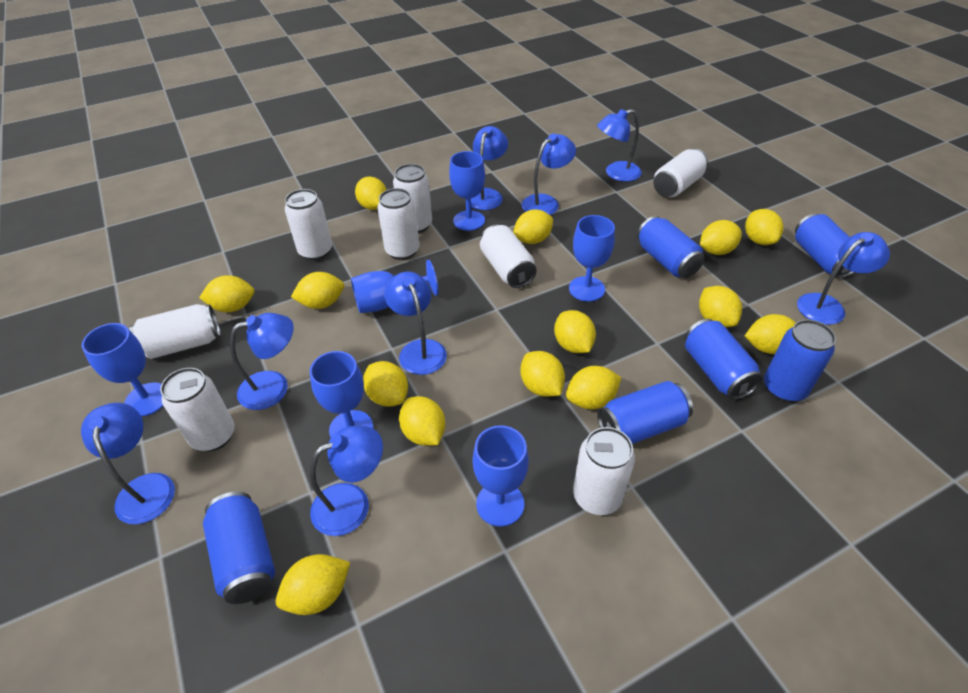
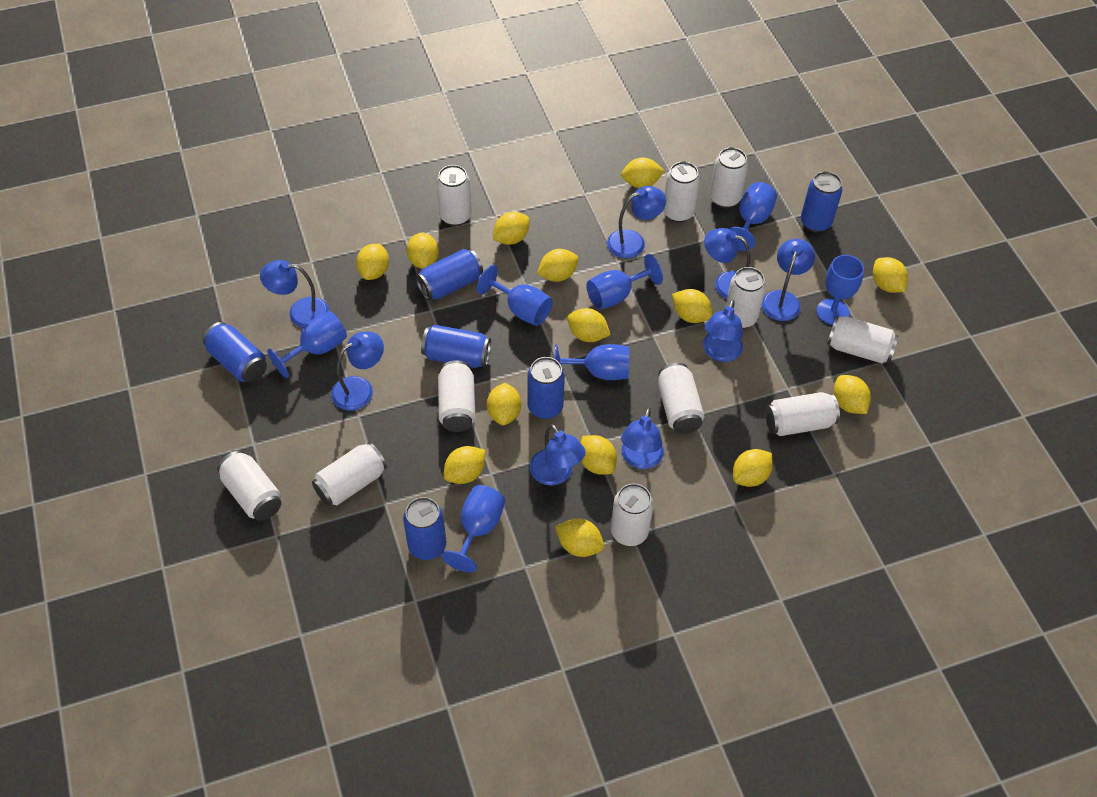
blue goblet: 6 -> 7
white can: 8 -> 11

